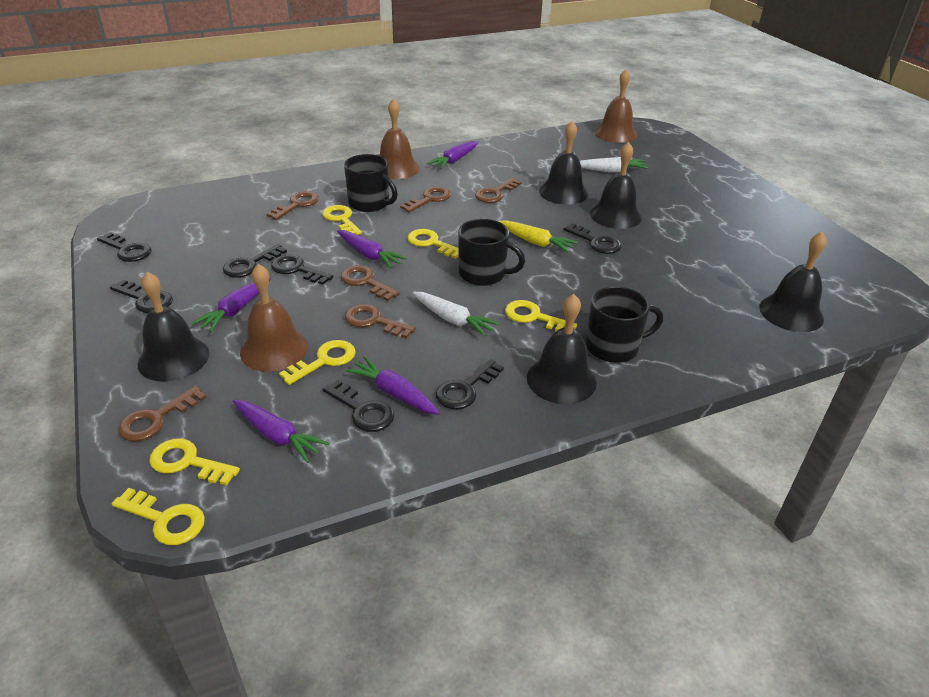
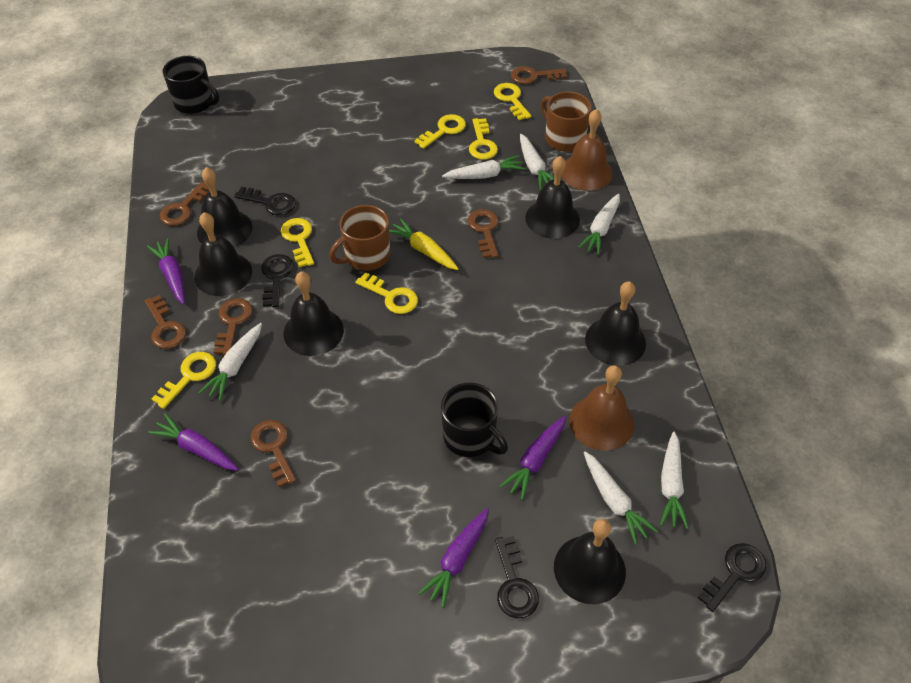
black bell: 5 -> 6
black key: 7 -> 4
black mug: 3 -> 2
brown bell: 3 -> 2
brown mug: 0 -> 2
purple carrot: 5 -> 4
white carrot: 2 -> 6

